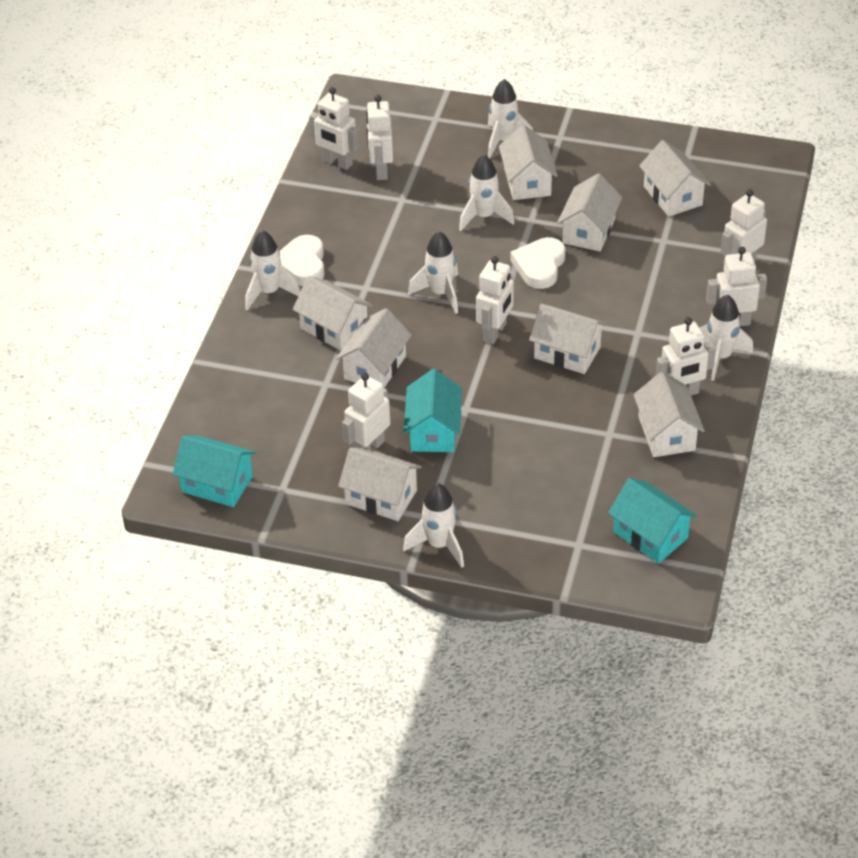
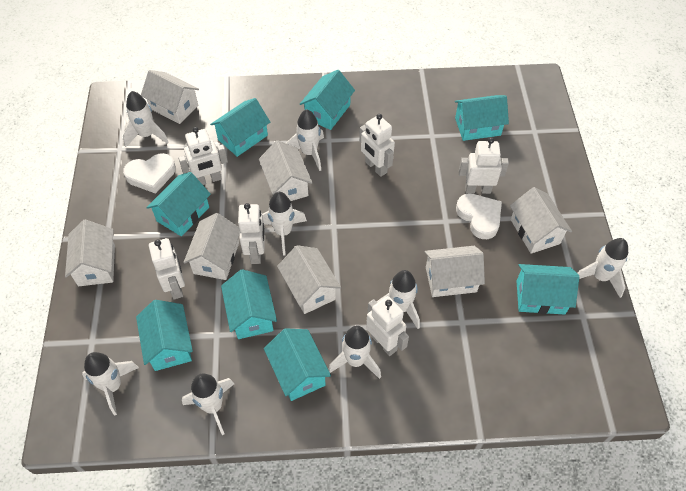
turquoise house: 3 -> 8
white house: 8 -> 7
white robot: 7 -> 6
white rocket: 6 -> 8

